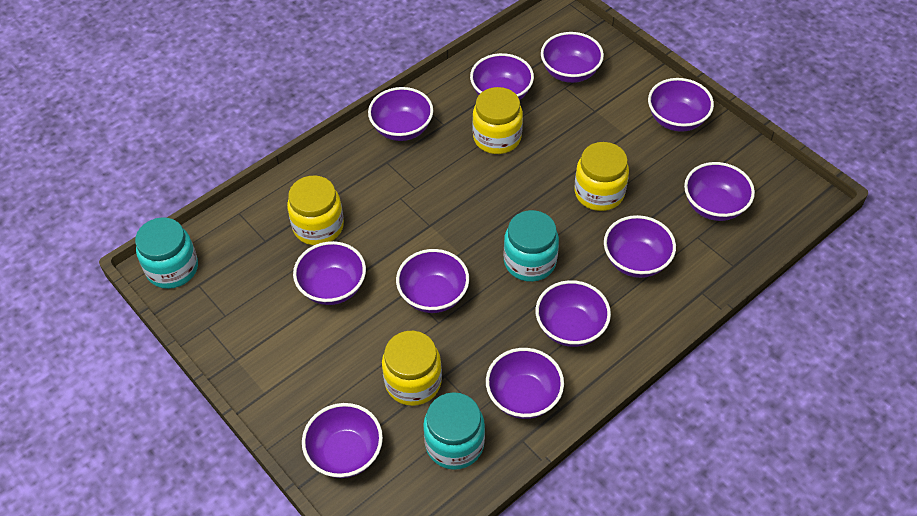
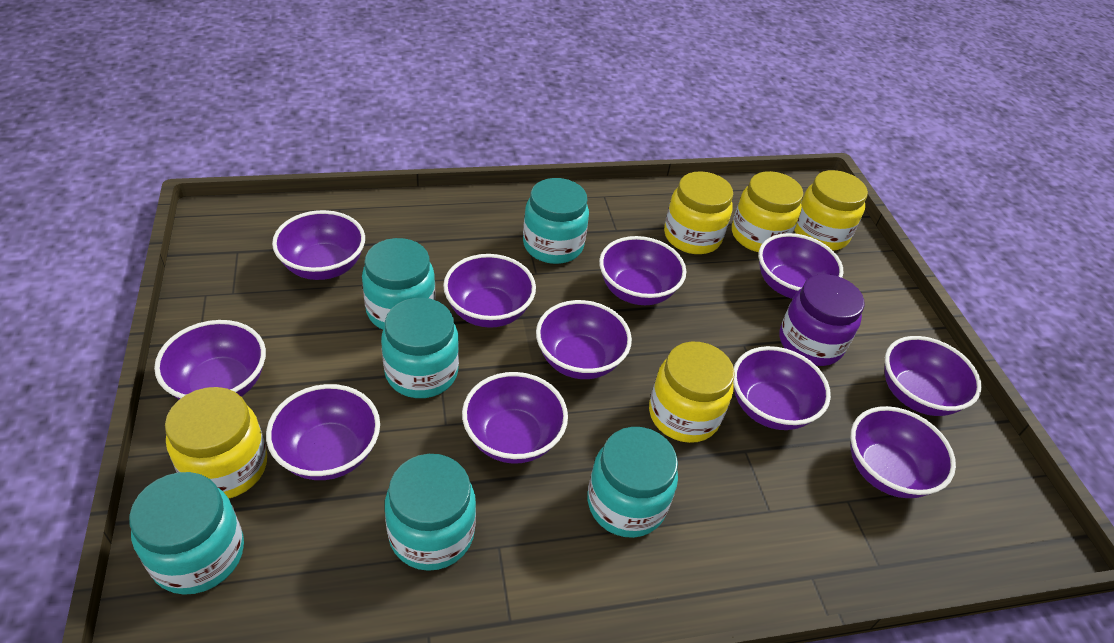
purple jar: 0 -> 1
turquoise jar: 3 -> 6
yellow jar: 4 -> 5

